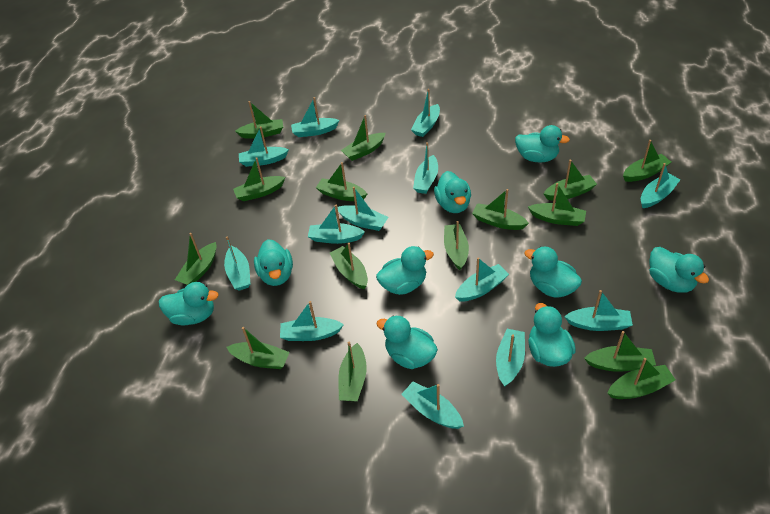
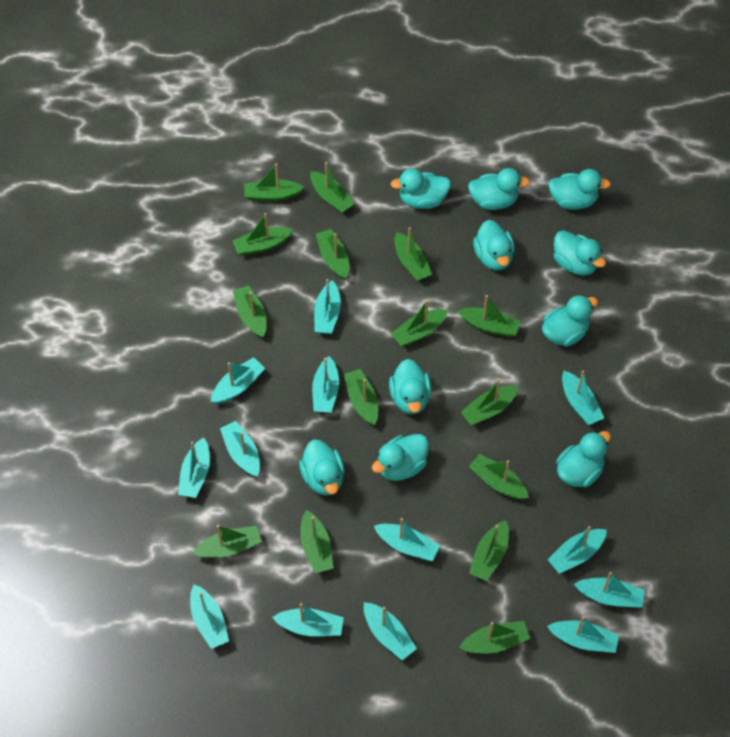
turquoise duck: 9 -> 10

